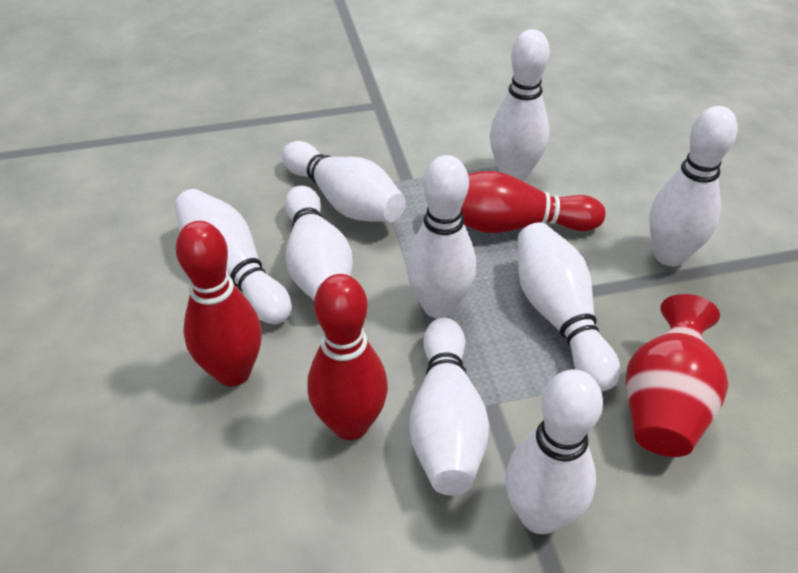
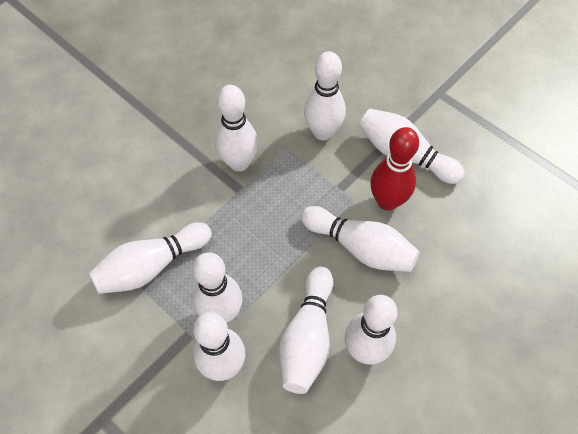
red bowling pin: 3 -> 1
red vase: 1 -> 0

